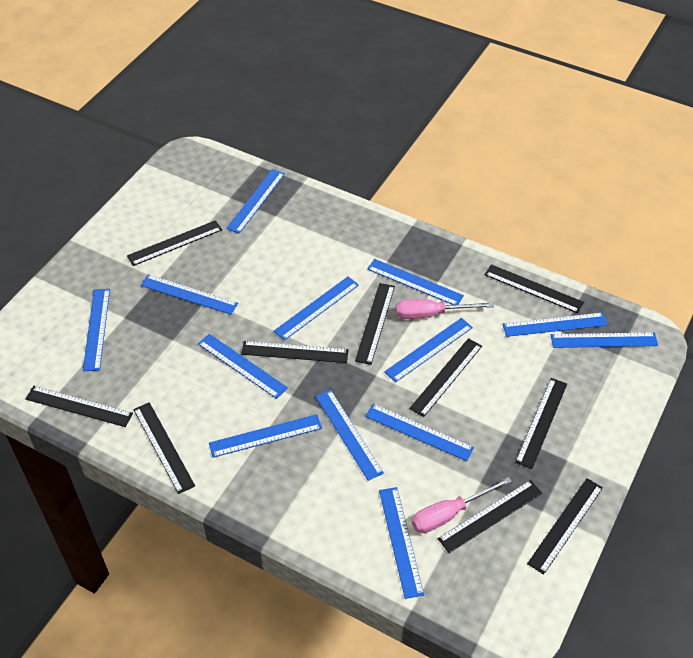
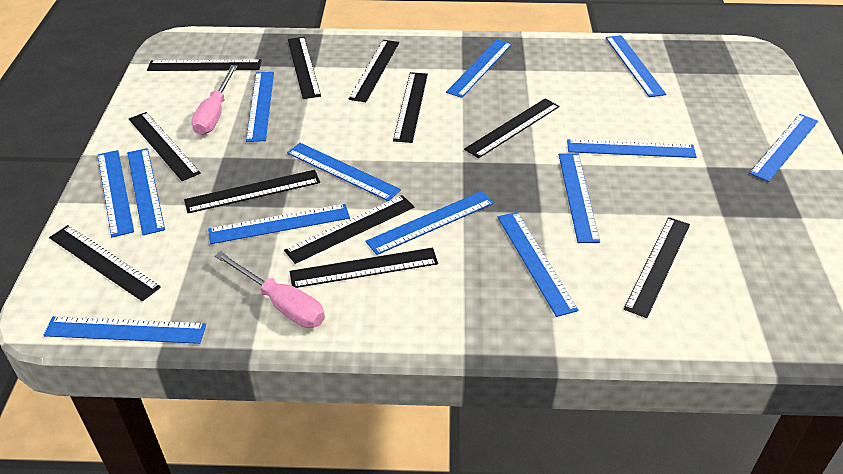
black ruler: 10 -> 11

